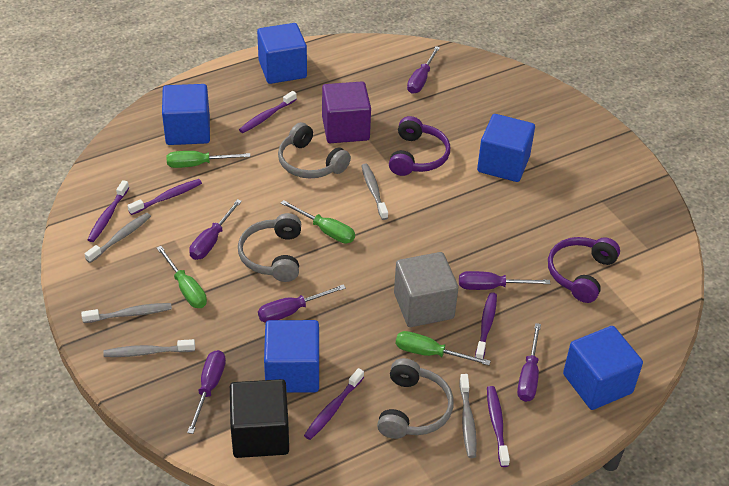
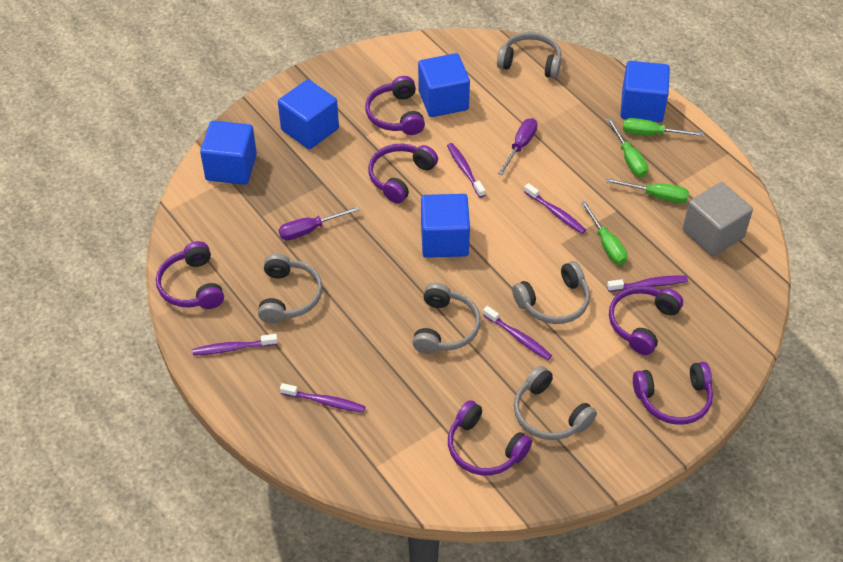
black cube: 1 -> 0
grey headphones: 3 -> 5
grey toothbrush: 5 -> 0
purple cube: 1 -> 0
purple headphones: 2 -> 6
purple screwdriver: 6 -> 2

